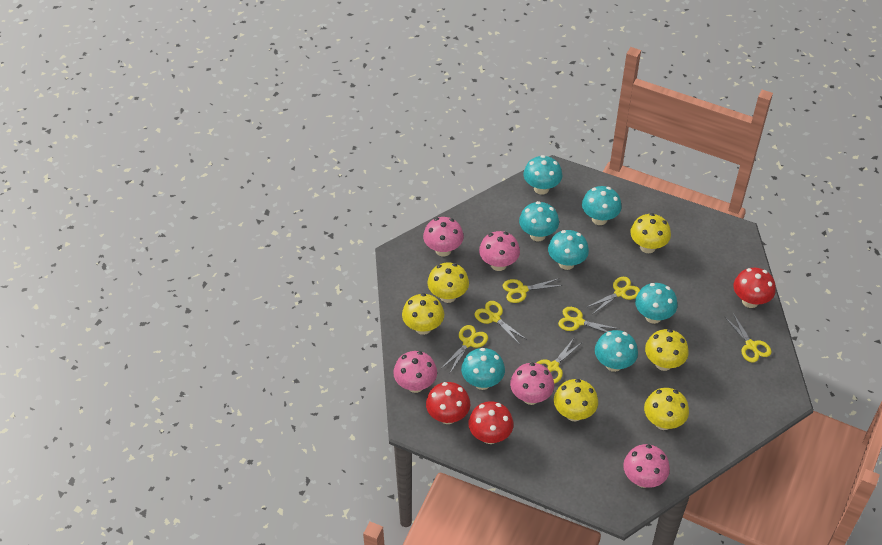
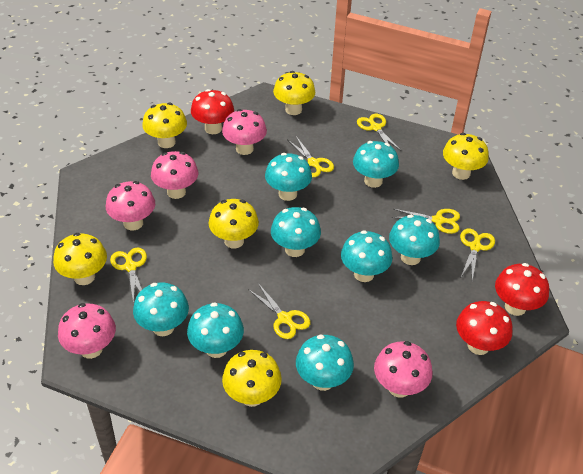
turquoise mushroom: 7 -> 8
yellow scissors: 7 -> 6

